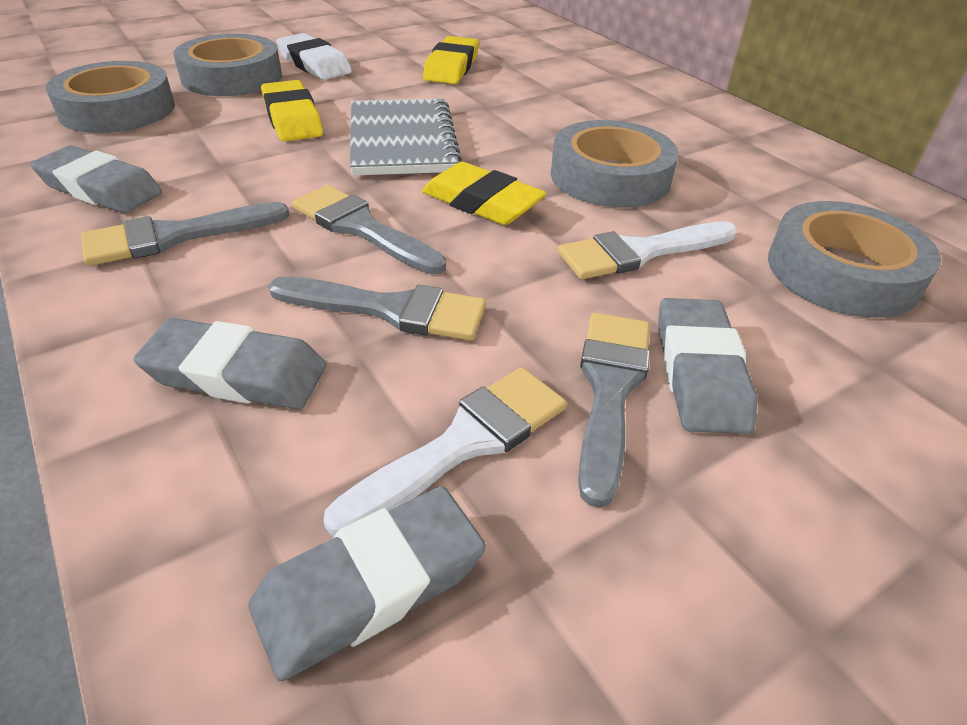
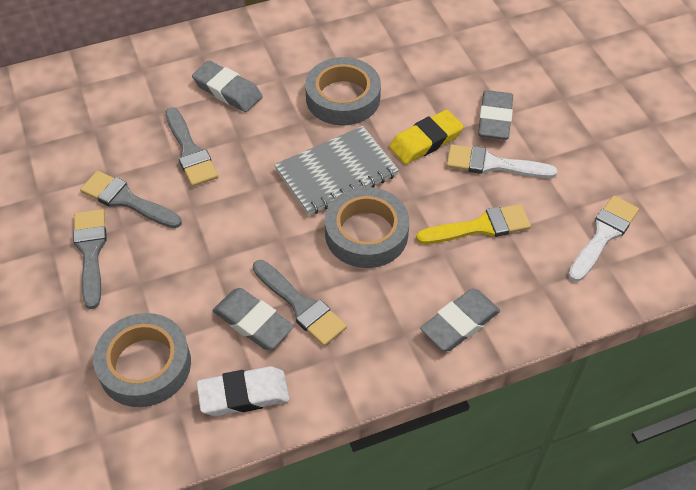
grey tape: 4 -> 3
yellow brush: 0 -> 1
yellow eraser: 3 -> 1

